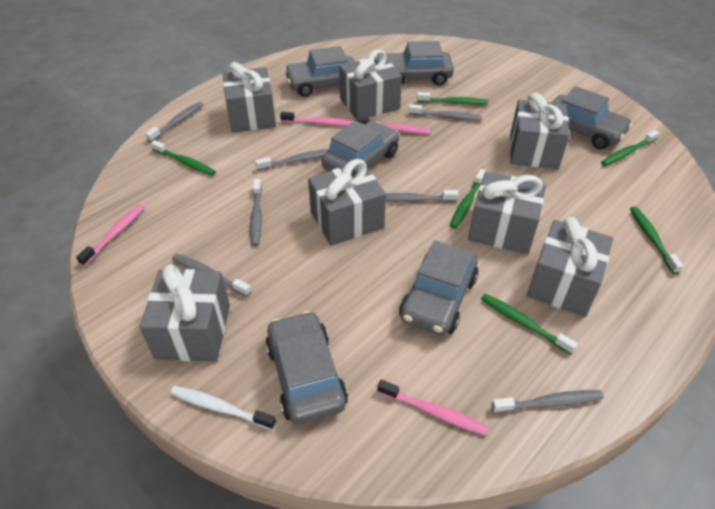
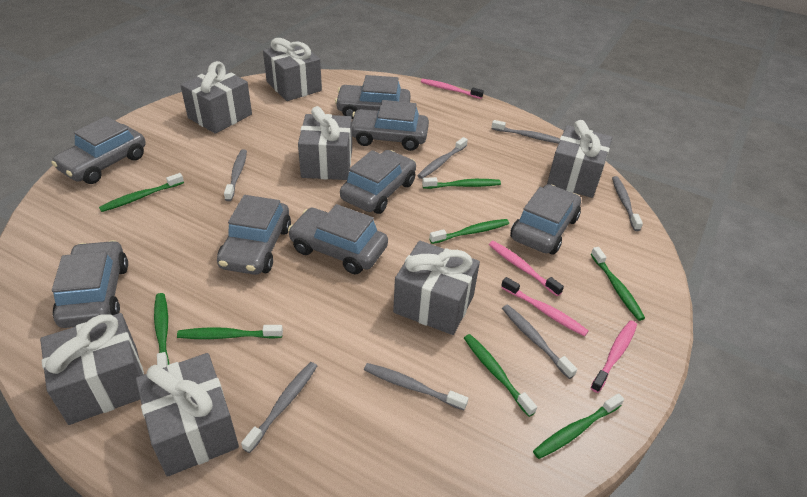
green toothbrush: 6 -> 8
grey car: 6 -> 8
white toothbrush: 1 -> 0

